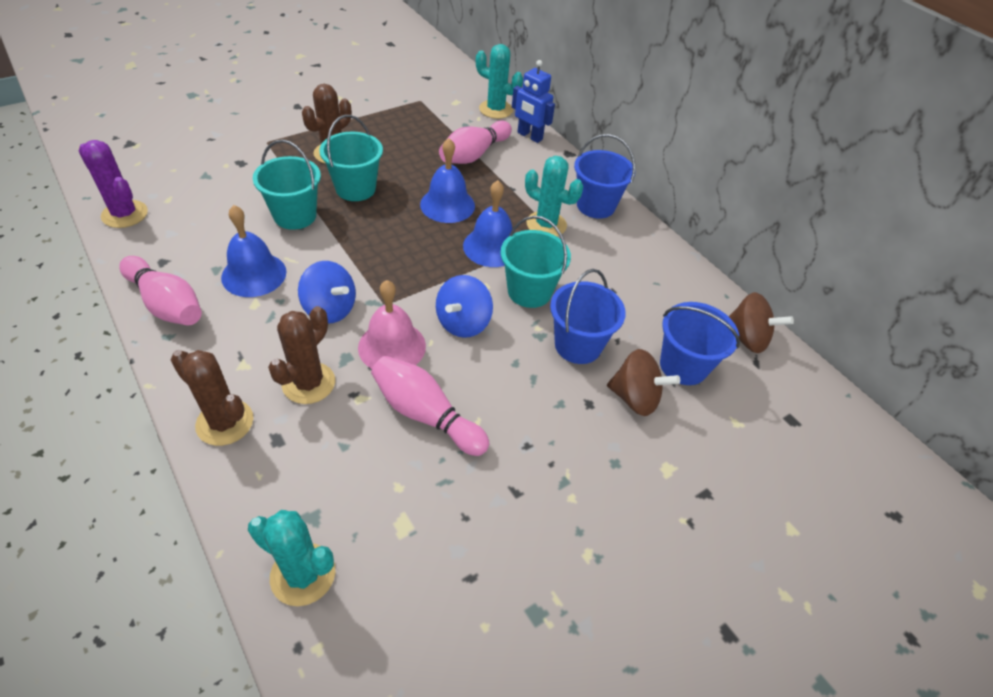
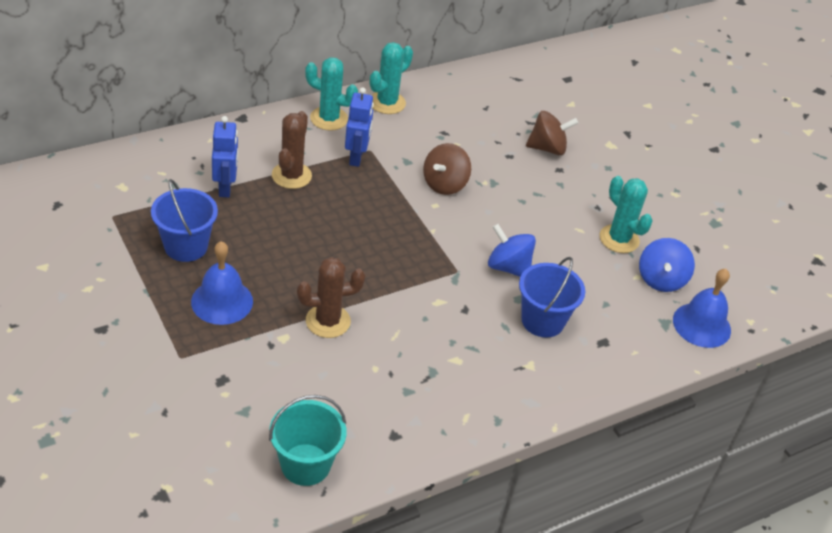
blue bell: 3 -> 2
blue bucket: 3 -> 2
blue robot: 1 -> 2
brown cactus: 3 -> 2
pink bell: 1 -> 0
pink bowling pin: 3 -> 0
purple cactus: 1 -> 0
turquoise bucket: 3 -> 1

